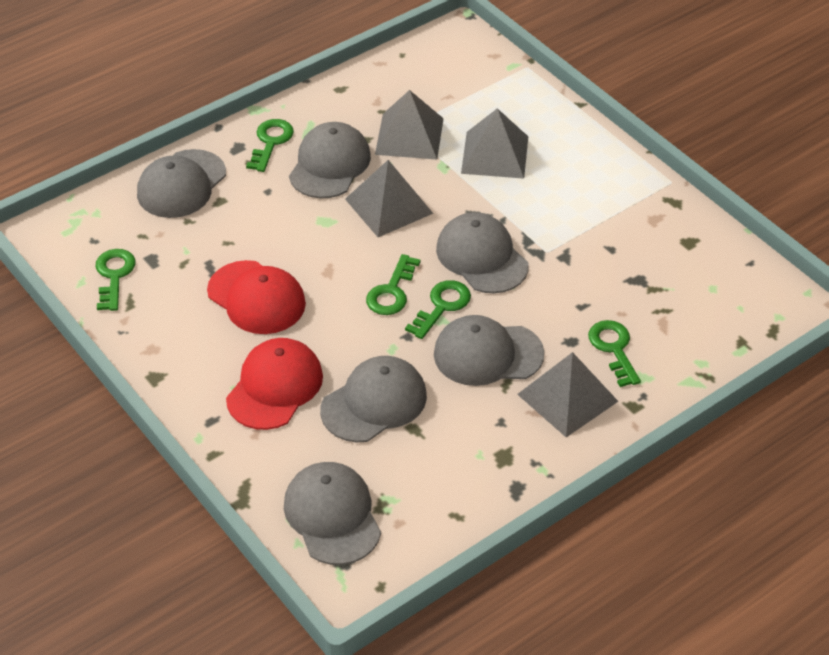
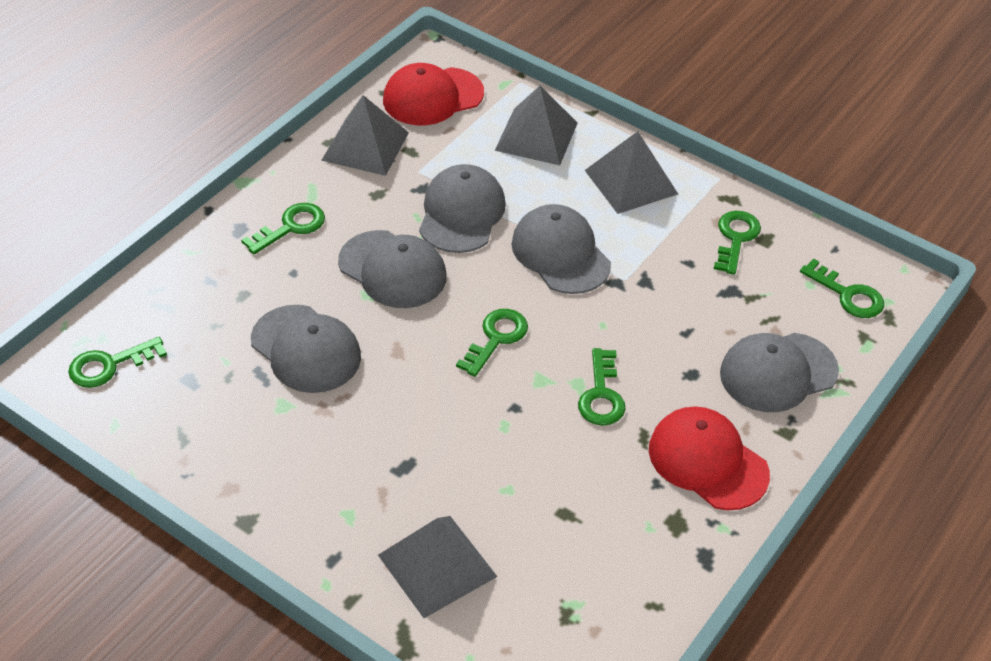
green key: 5 -> 6
grey cap: 6 -> 5

